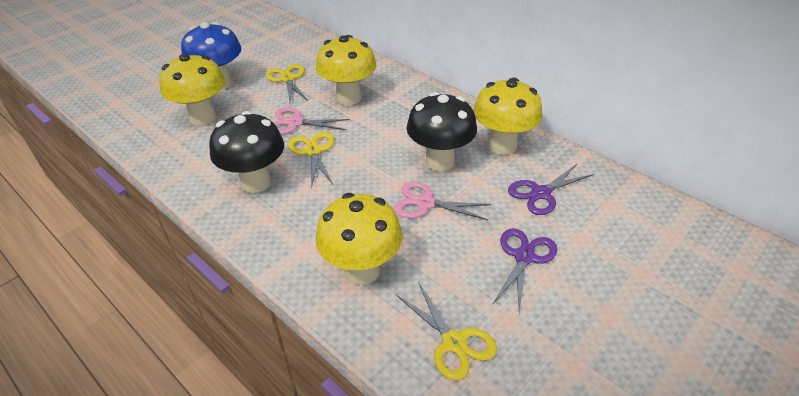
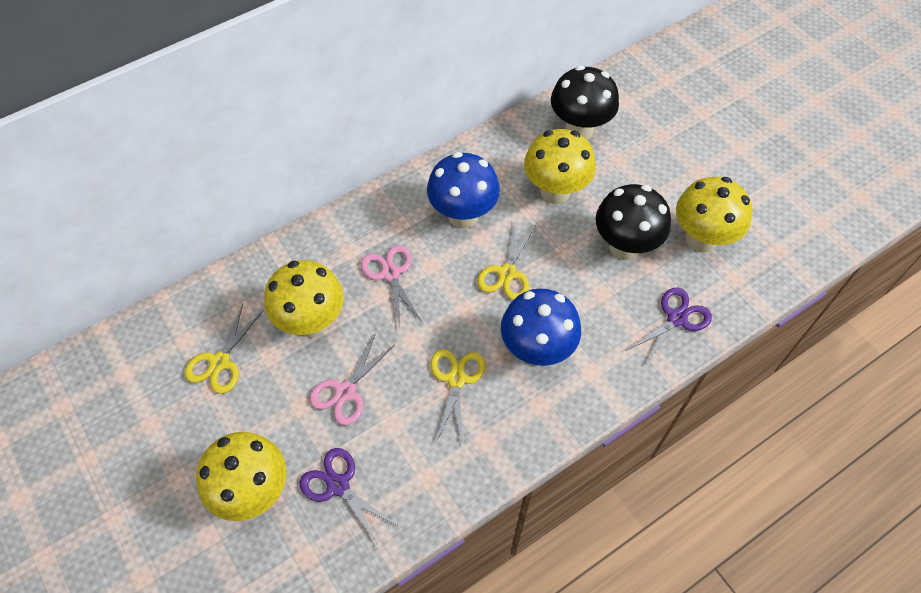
blue mushroom: 1 -> 2

